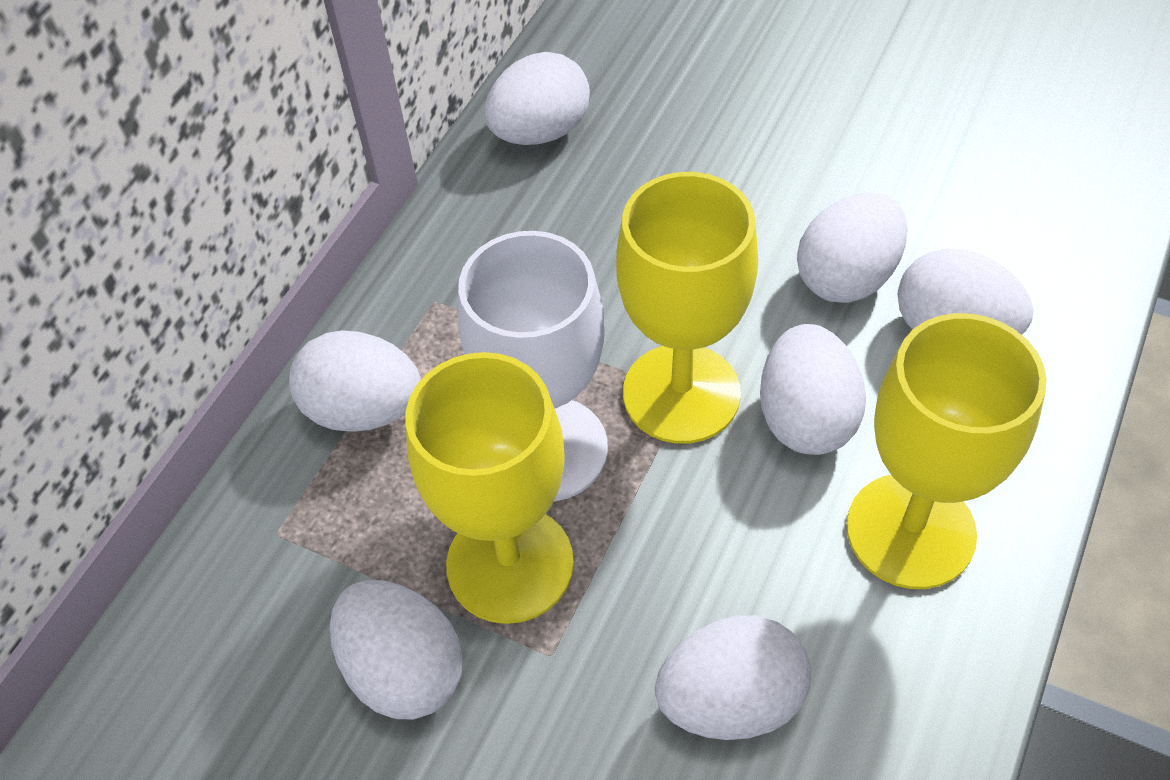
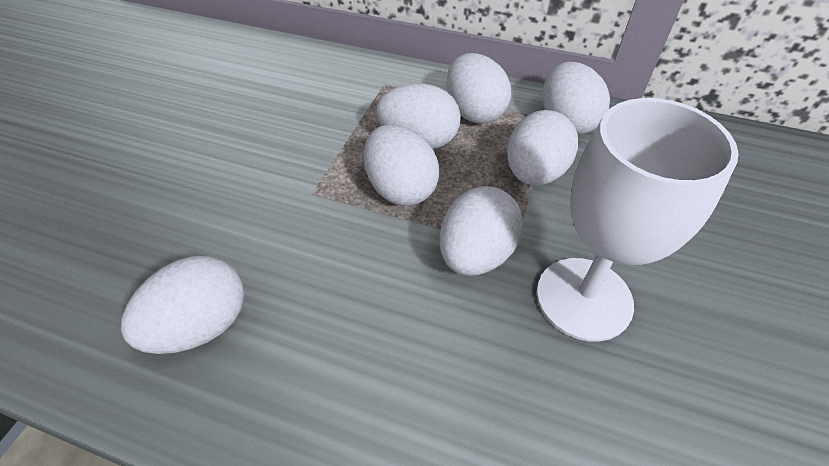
yellow goblet: 3 -> 0

